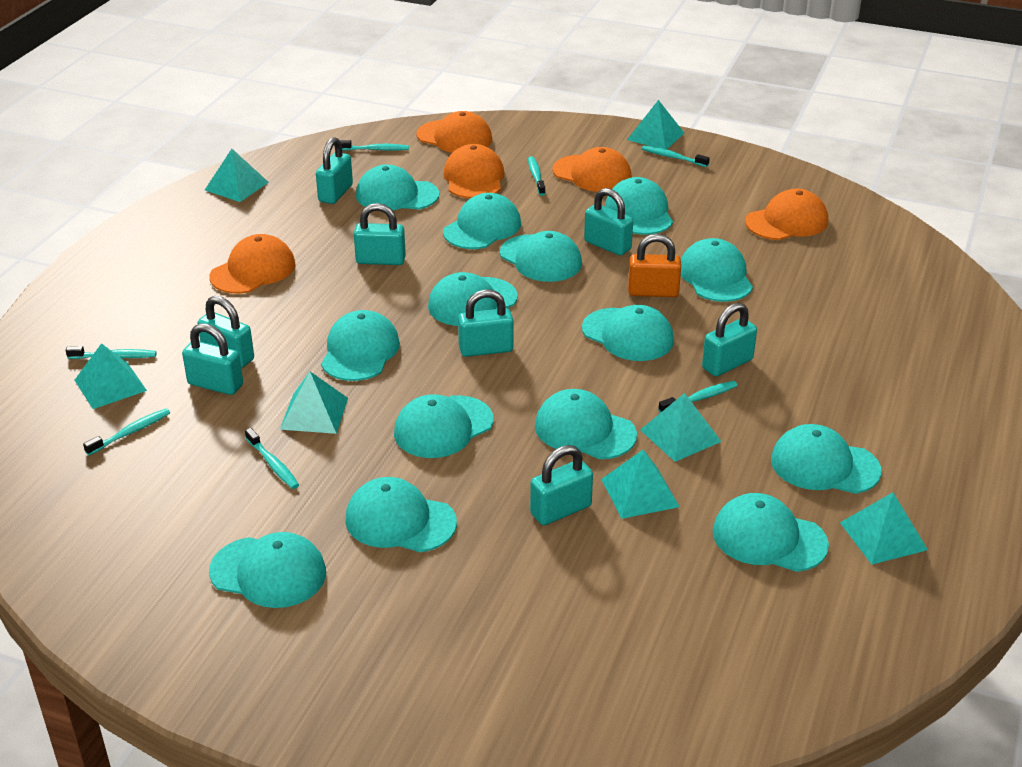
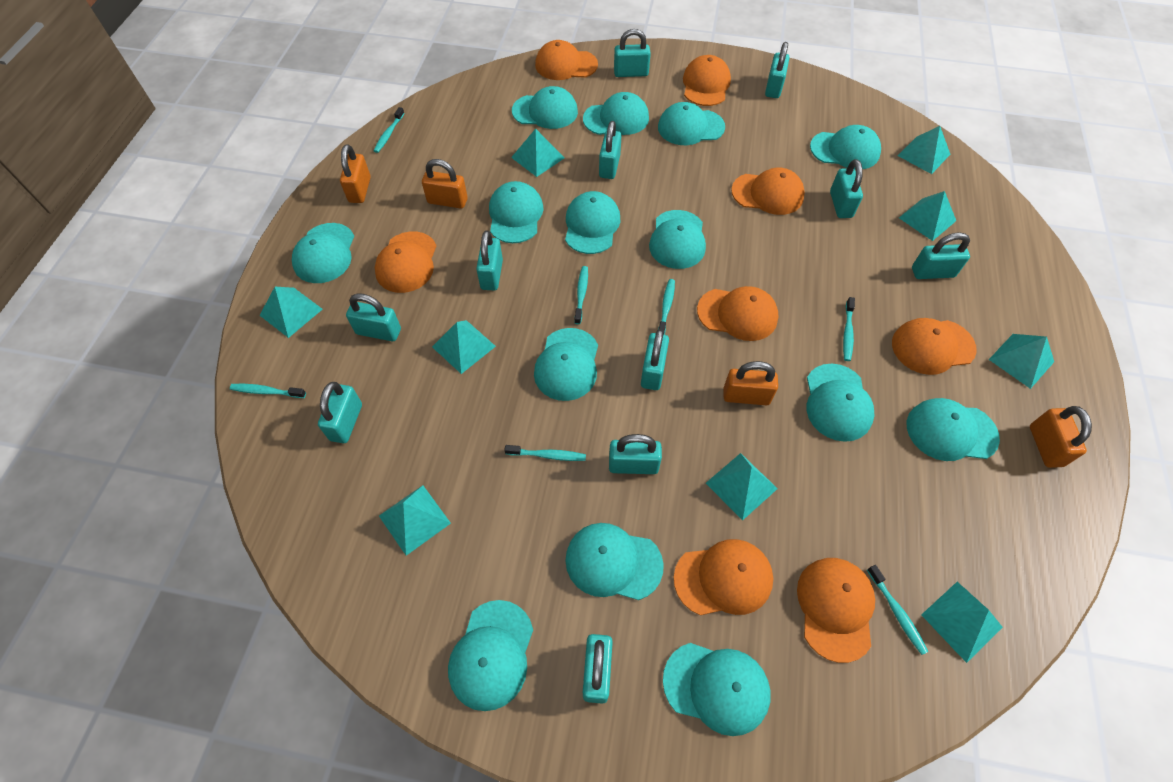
orange cap: 5 -> 8
orange padlock: 1 -> 4
turquoise padlock: 8 -> 11
turquoise pyramid: 7 -> 9

